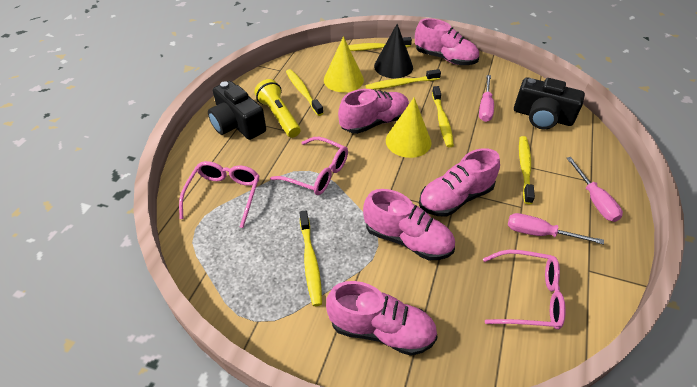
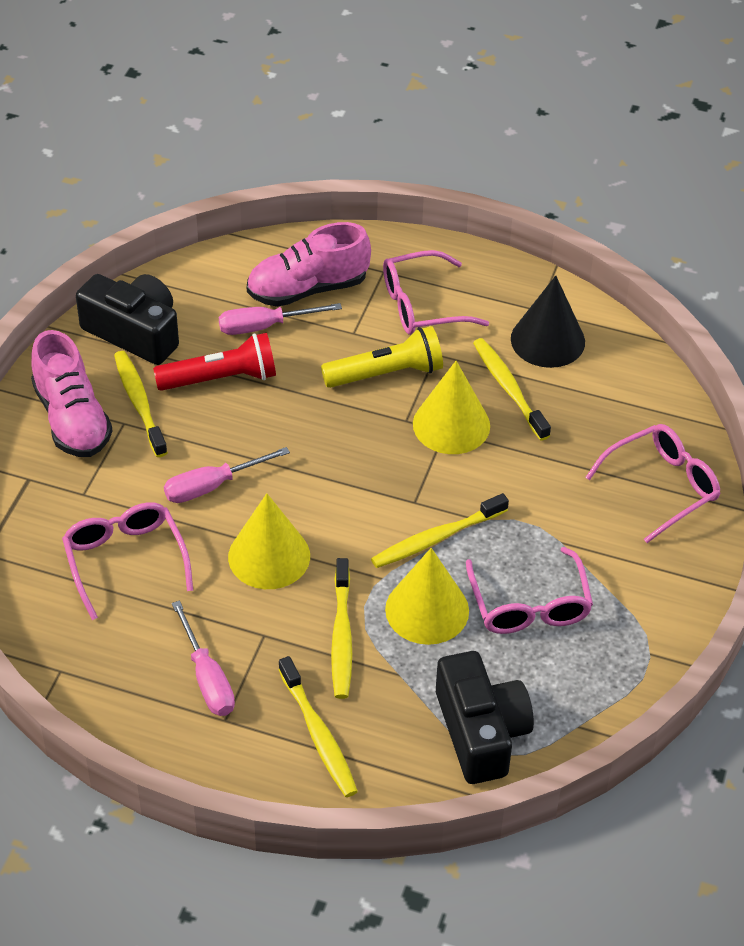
pink glasses: 3 -> 4
pink shoe: 5 -> 2
red flashlight: 0 -> 1
yellow cone: 2 -> 3
yellow toothbrush: 6 -> 5

